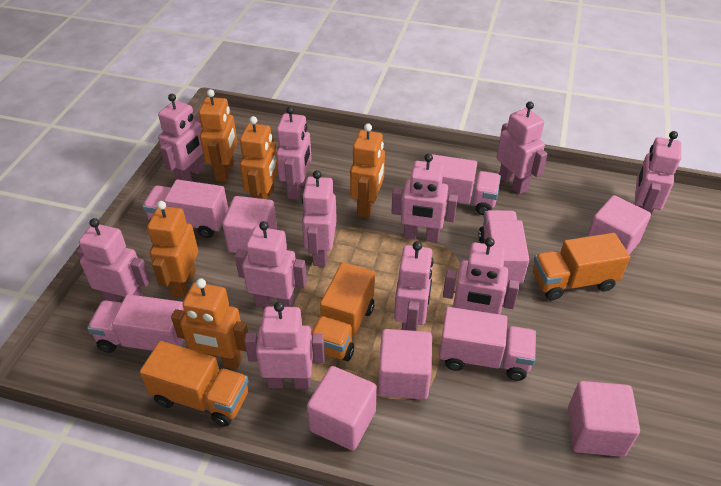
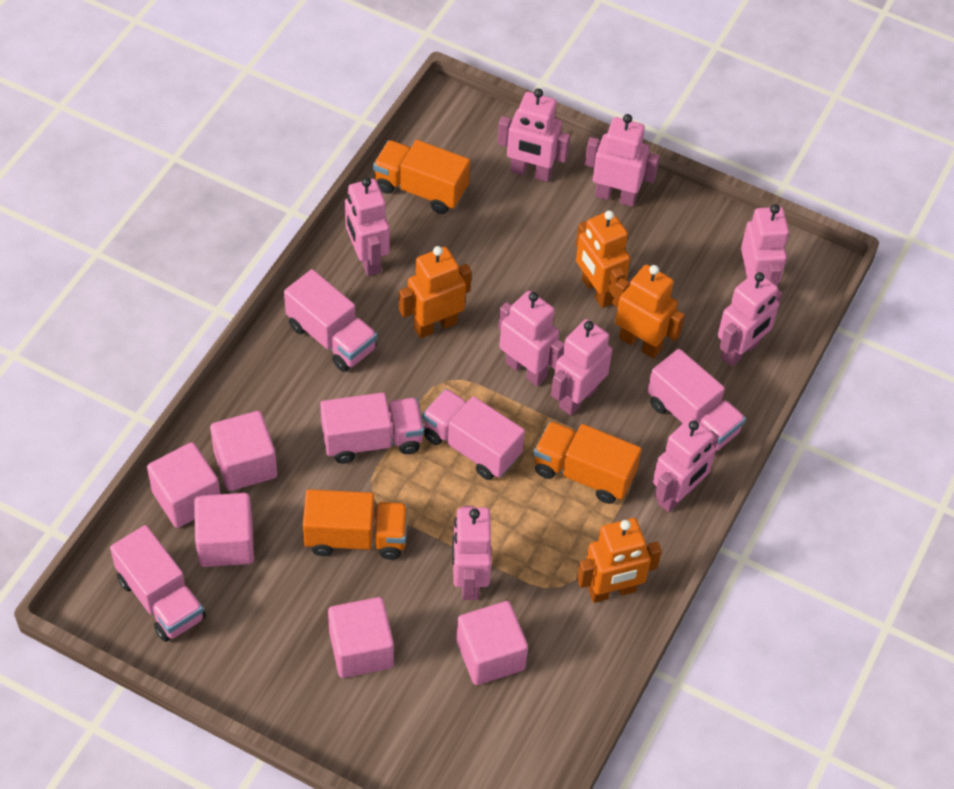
orange robot: 5 -> 4
pink robot: 11 -> 9

